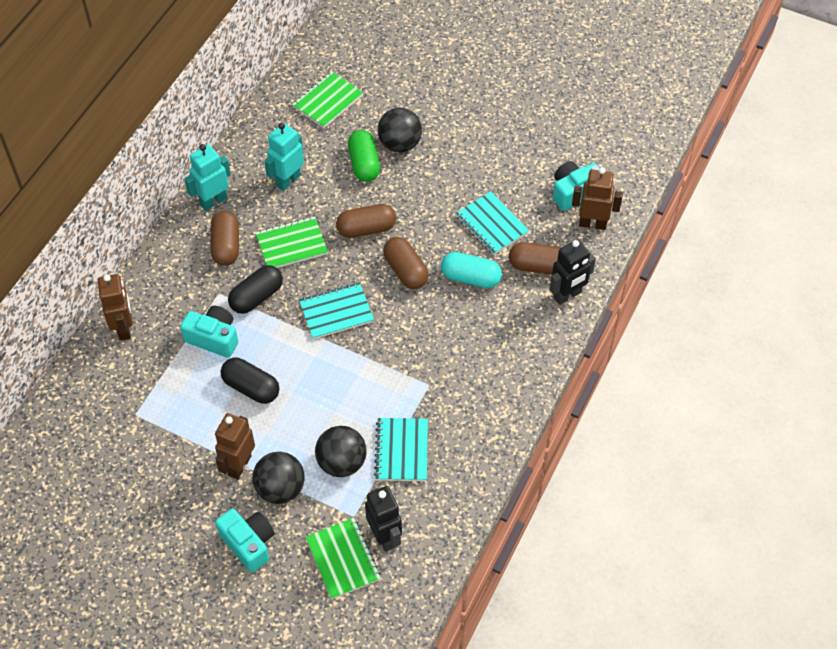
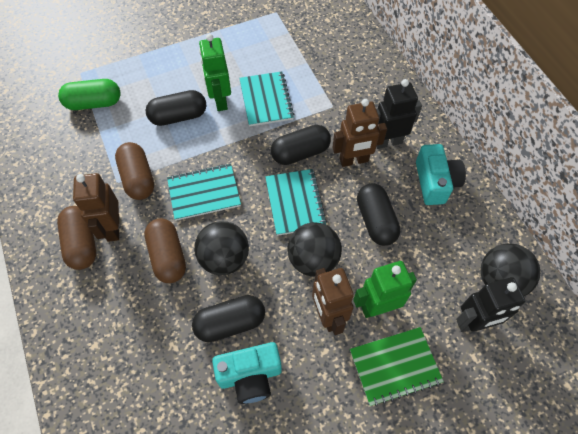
black capsule: 2 -> 4
brown capsule: 4 -> 3
green notebook: 3 -> 1
green robot: 0 -> 2
turquoise camera: 3 -> 2
turquoise capsule: 1 -> 0
turquoise robot: 2 -> 0

